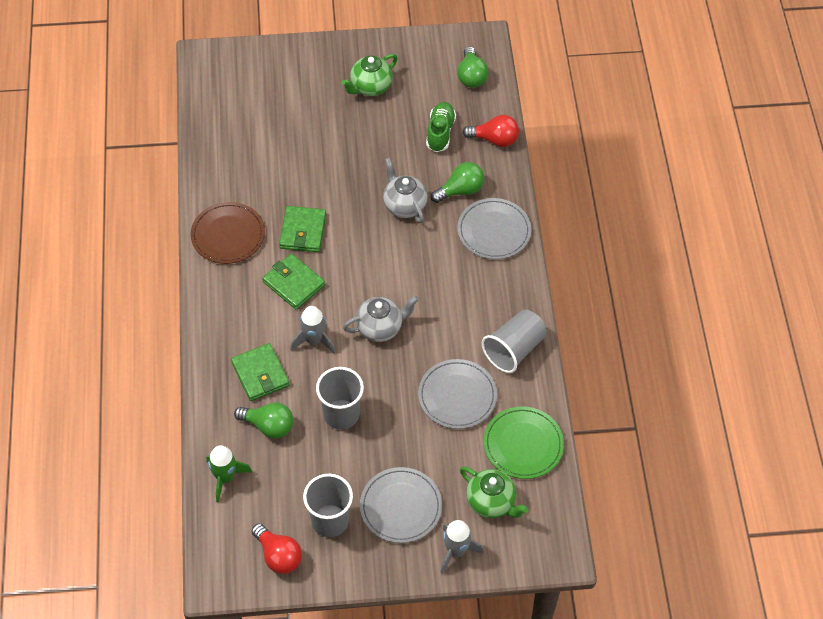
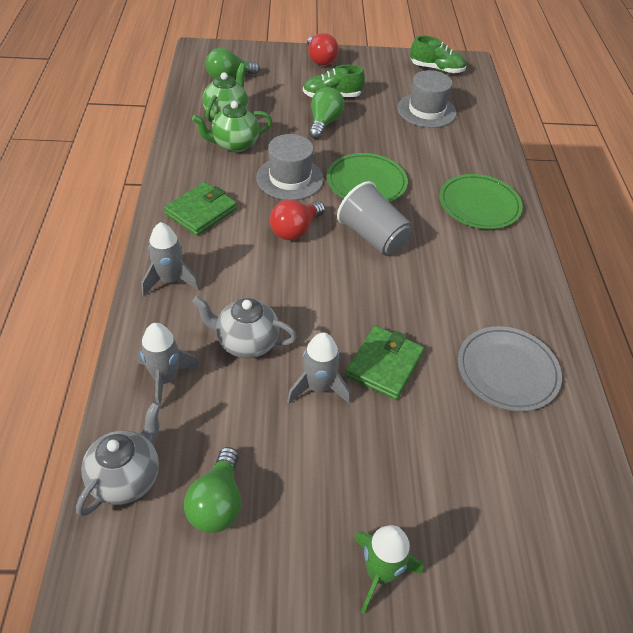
brown plate: 1 -> 0
green plate: 1 -> 2
green shoe: 1 -> 2
green wallet: 3 -> 2
grey cup: 3 -> 1
grey hat: 0 -> 2
grey plate: 3 -> 1
grey rocket: 2 -> 3

